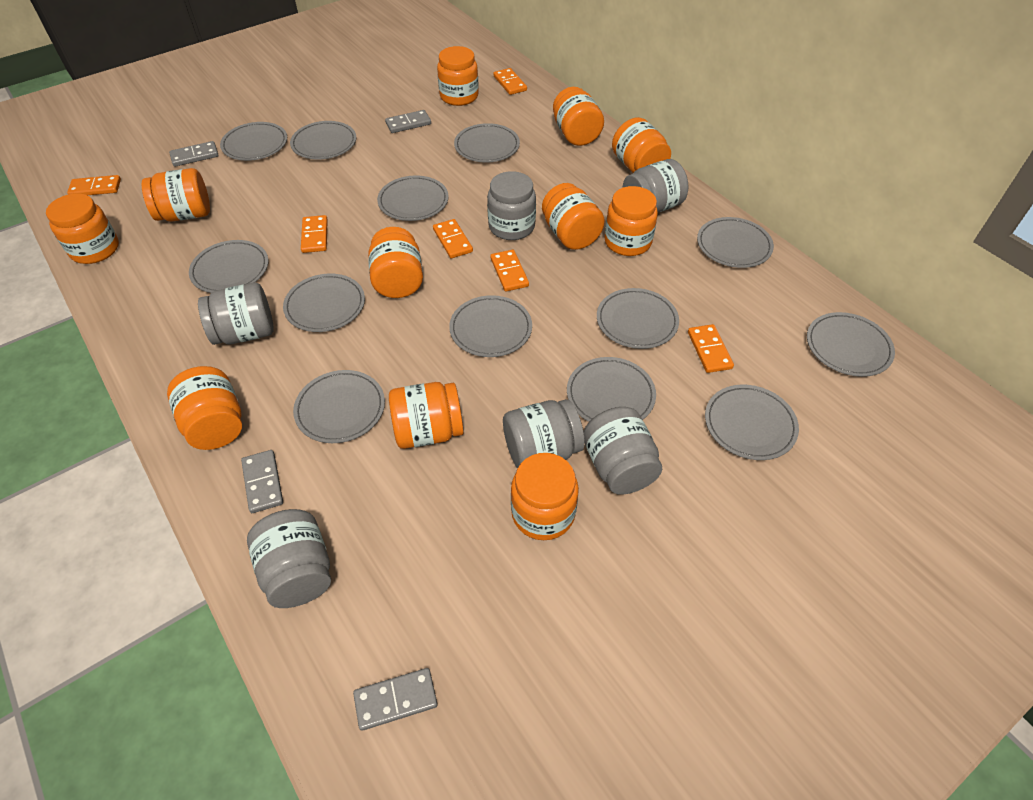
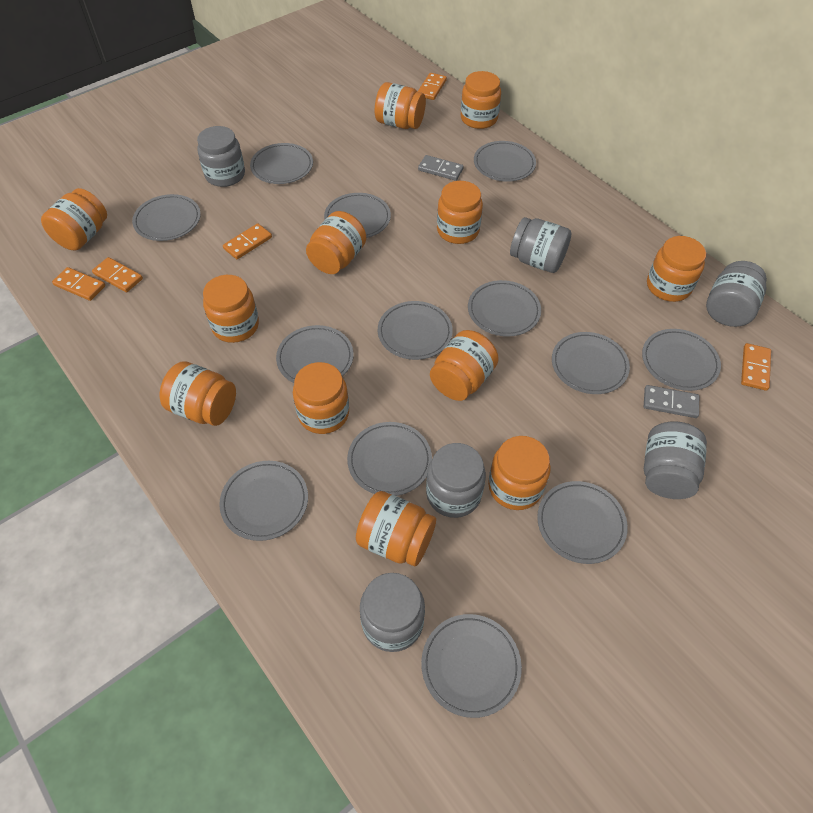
grey domino: 4 -> 2
orange domino: 6 -> 5
orange jar: 11 -> 12

